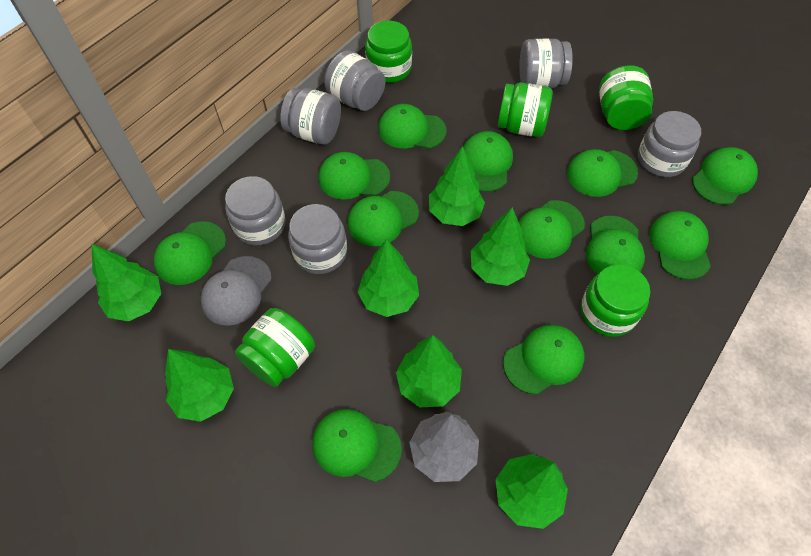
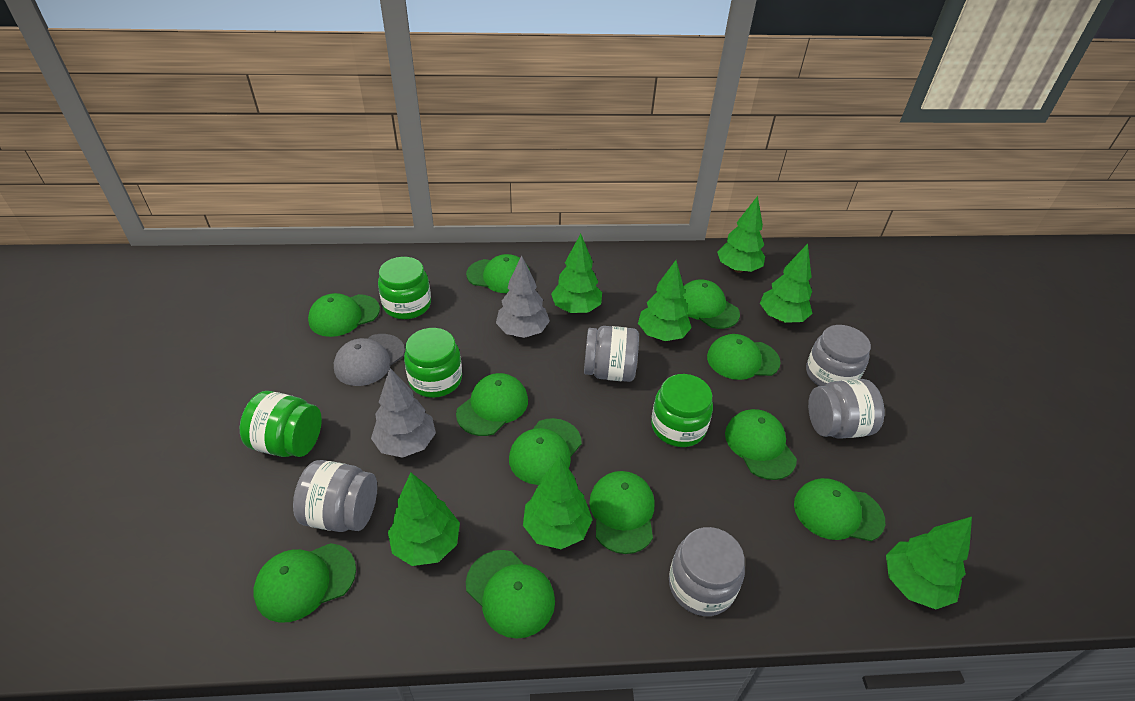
green cap: 12 -> 11
green jar: 5 -> 4
grey jar: 6 -> 5
grey tree: 1 -> 2

